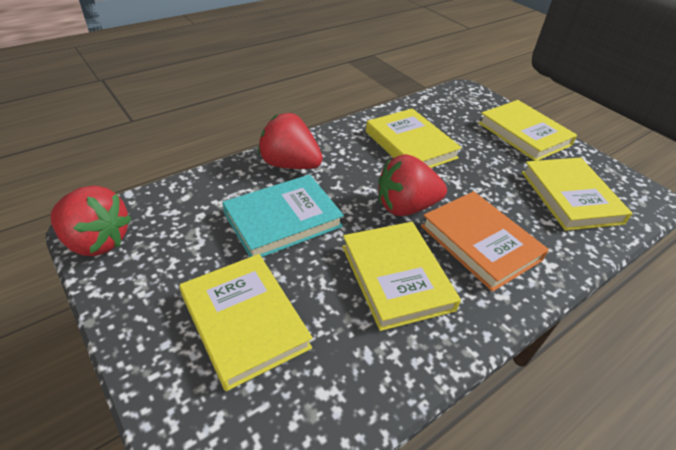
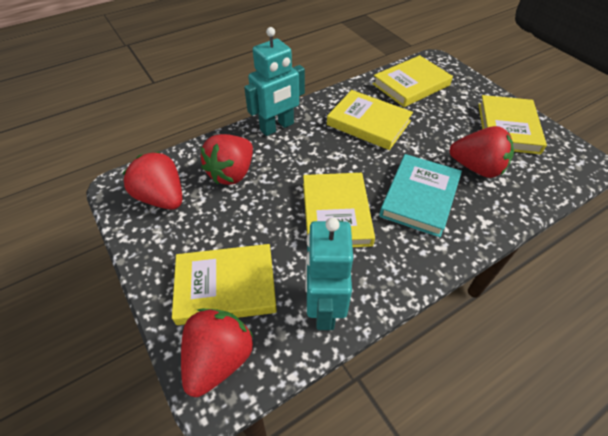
orange book: 1 -> 0
red strawberry: 3 -> 4
turquoise robot: 0 -> 2

